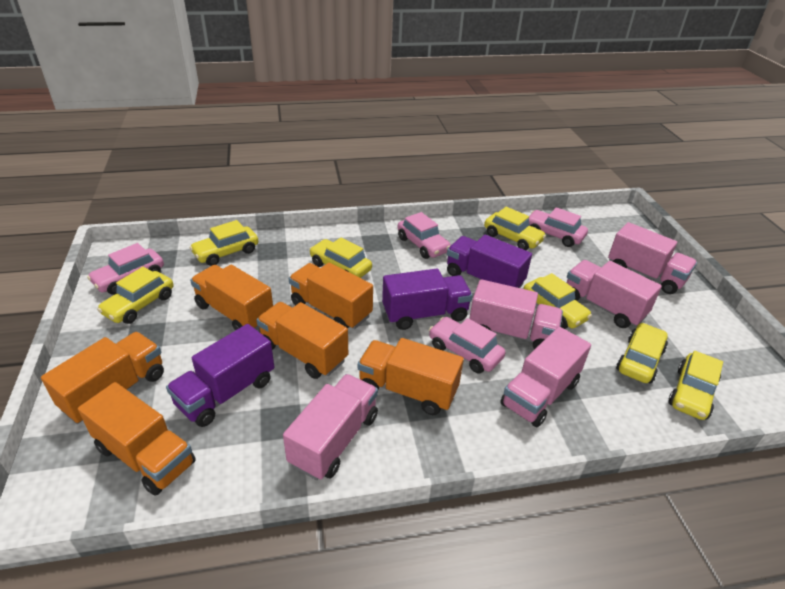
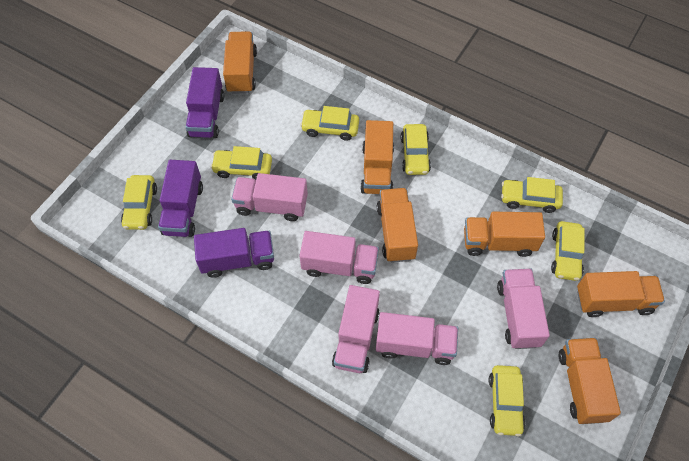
pink car: 4 -> 0

